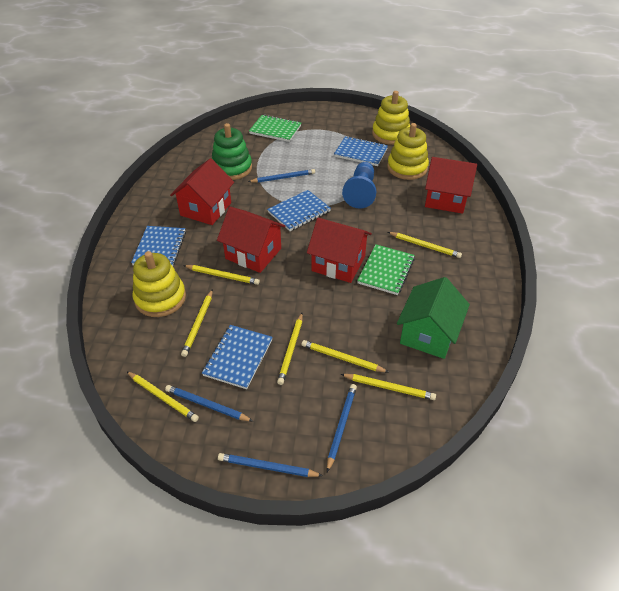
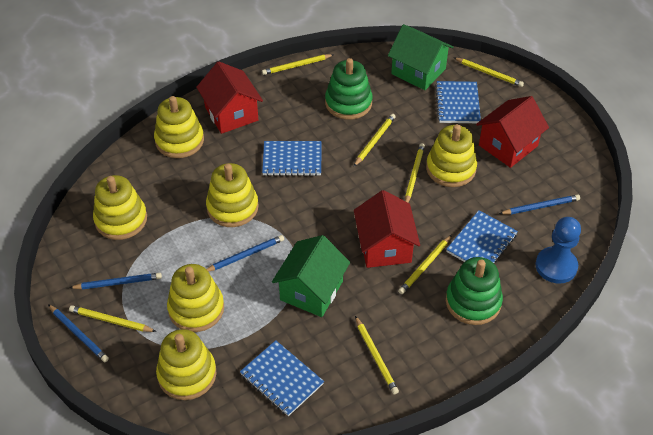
green house: 1 -> 2
green notebook: 2 -> 0
green stacking toy: 1 -> 2
red house: 4 -> 3
yellow stacking toy: 3 -> 6

